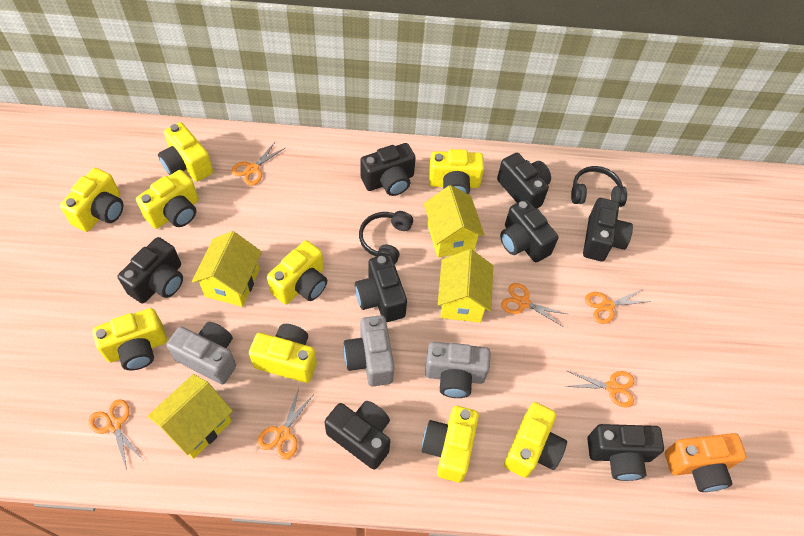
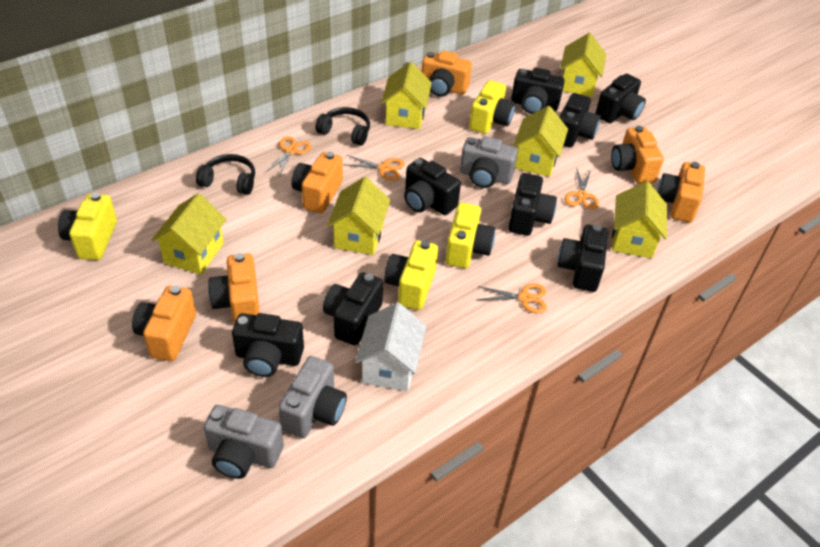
orange camera: 1 -> 6
orange scissors: 6 -> 4
white house: 0 -> 1
yellow camera: 9 -> 4
yellow house: 4 -> 6

